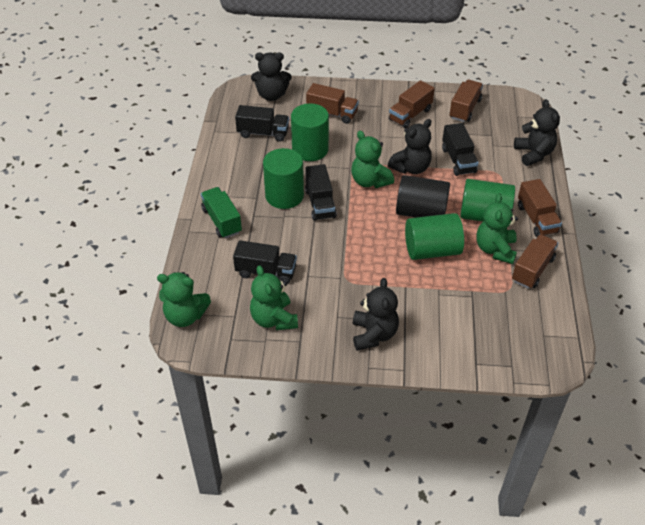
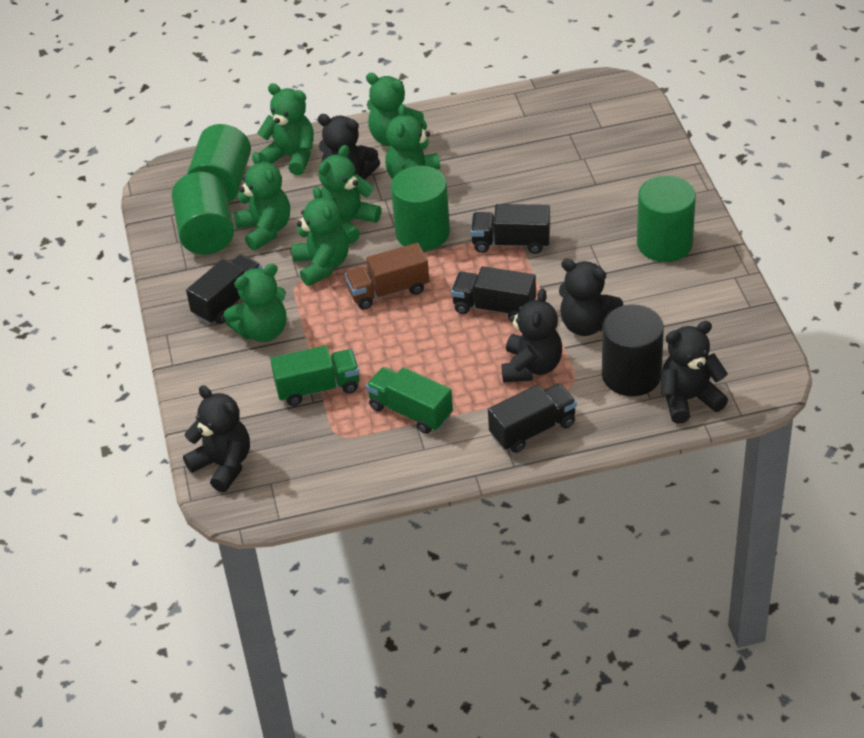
black teddy bear: 4 -> 5
brown truck: 5 -> 1
green teddy bear: 4 -> 7
green truck: 1 -> 2

